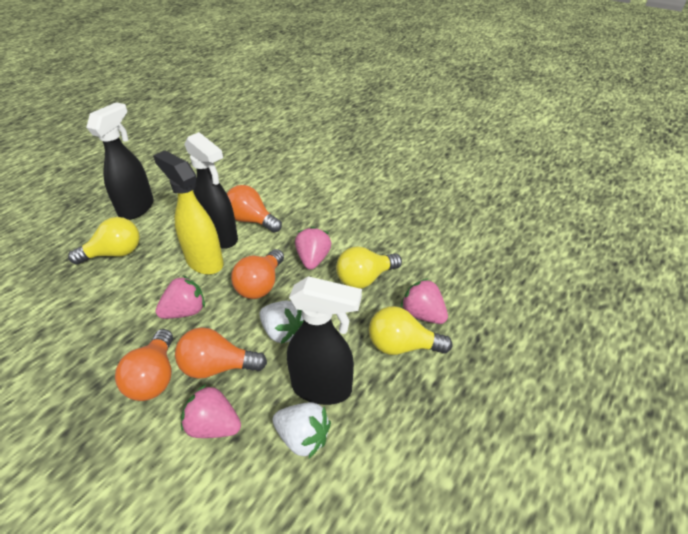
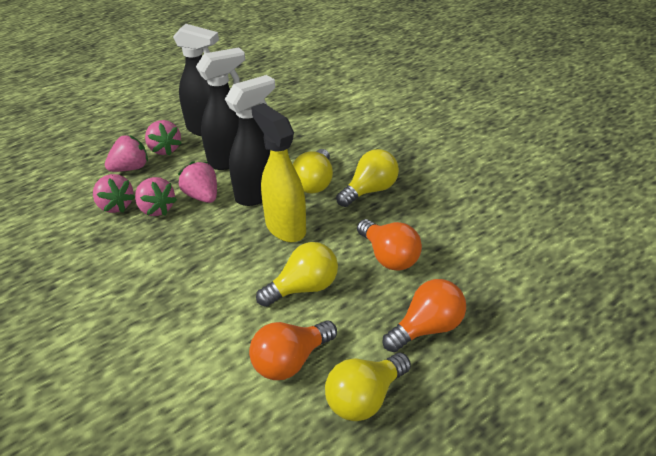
orange light bulb: 4 -> 3
pink strawberry: 4 -> 5
white strawberry: 2 -> 0
yellow light bulb: 3 -> 4

